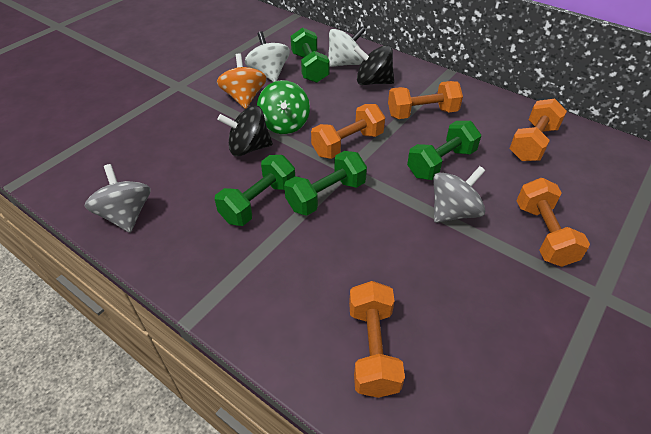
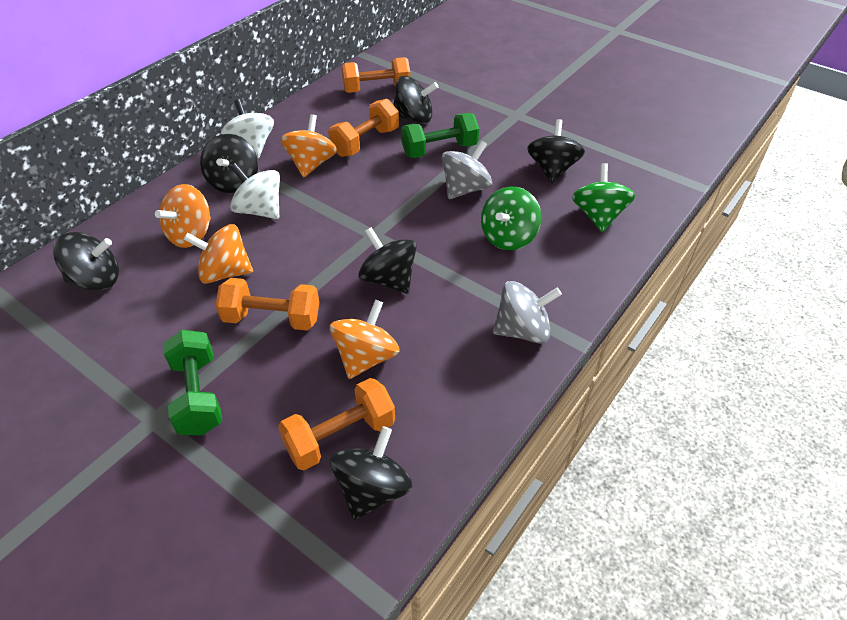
black spinning top: 2 -> 6
green dumbbell: 4 -> 2
green spinning top: 1 -> 2
orange dumbbell: 5 -> 4
orange spinning top: 1 -> 4

